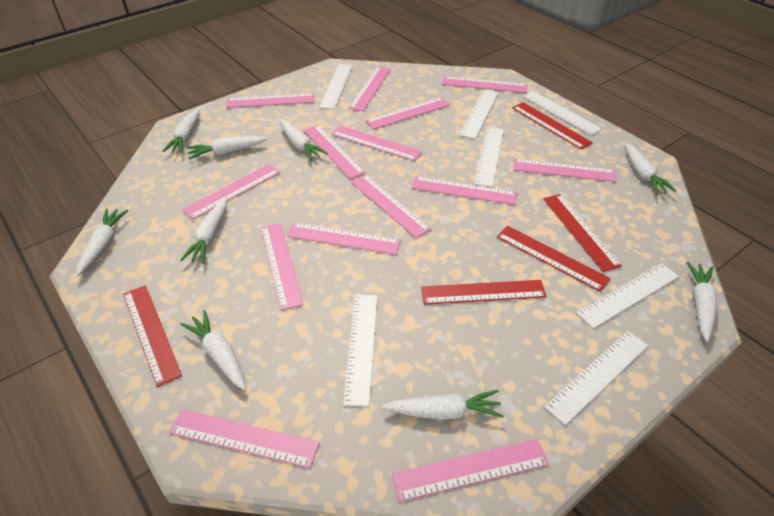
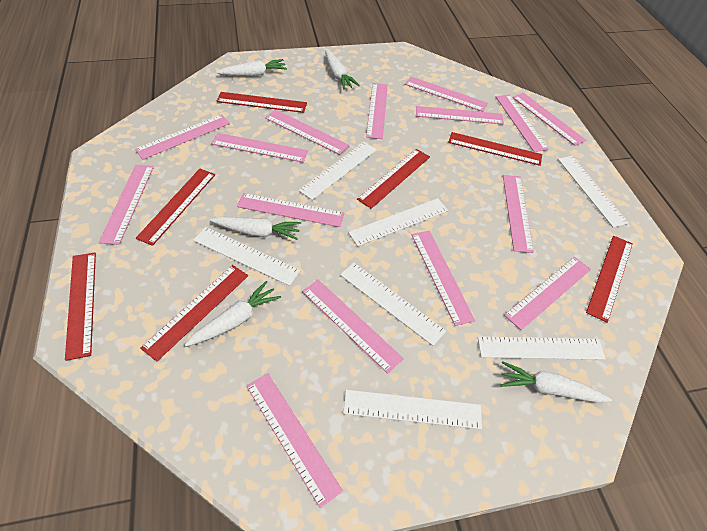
pink ruler: 14 -> 15
red ruler: 5 -> 7
white carrot: 9 -> 5

